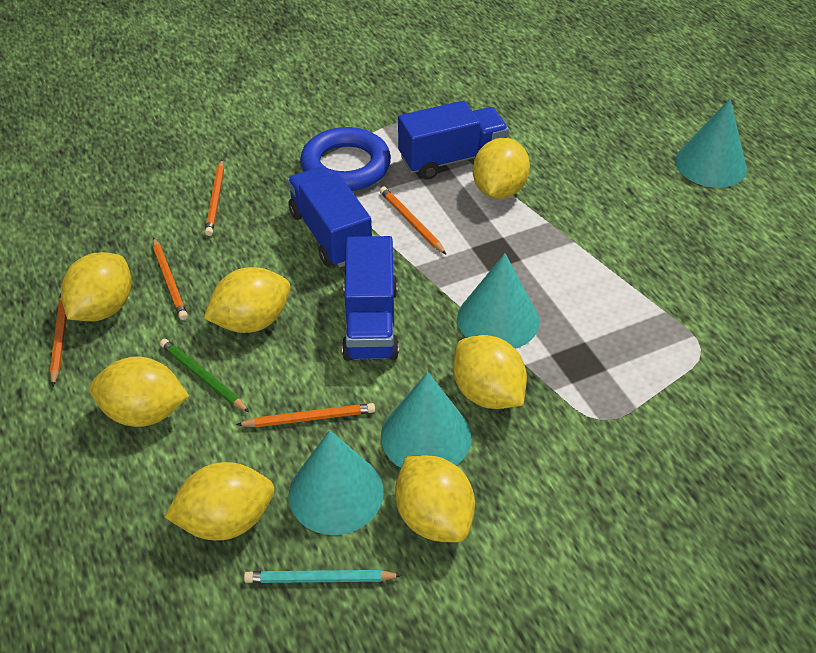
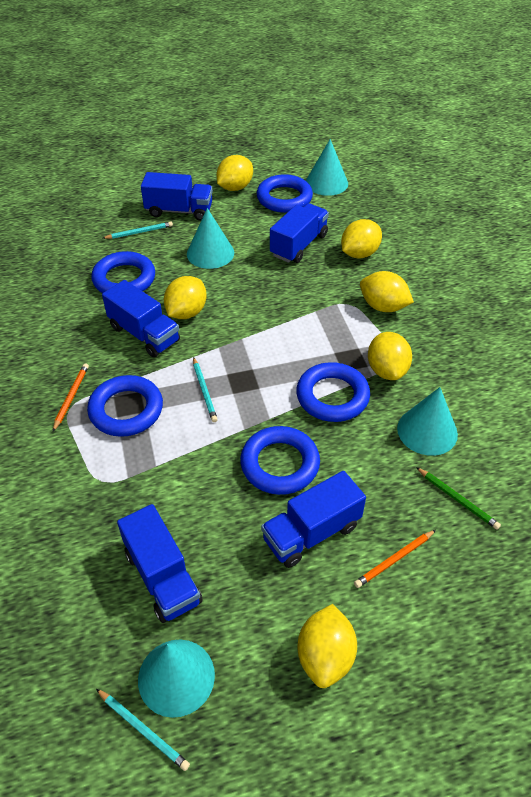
blue ring: 1 -> 5
blue truck: 3 -> 5
orange pencil: 5 -> 2
turquoise pencil: 1 -> 3
yellow lemon: 7 -> 6

